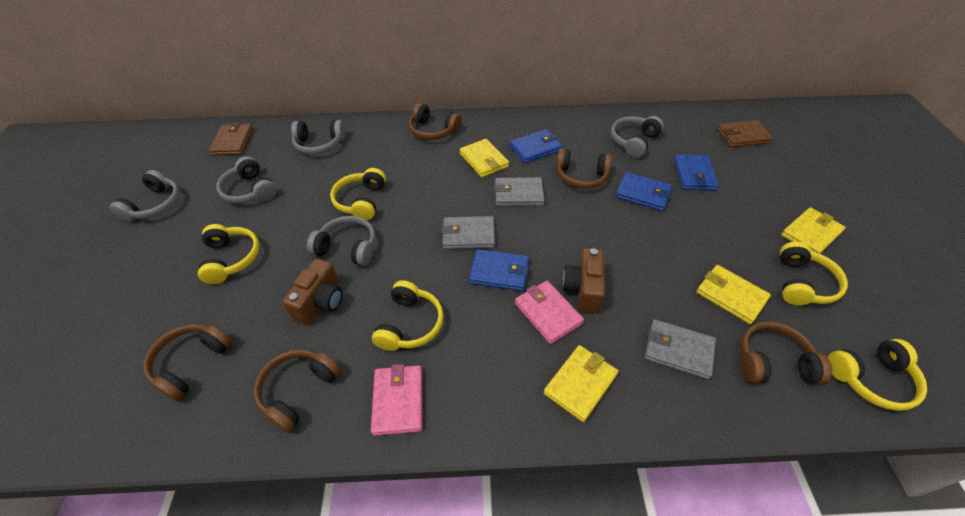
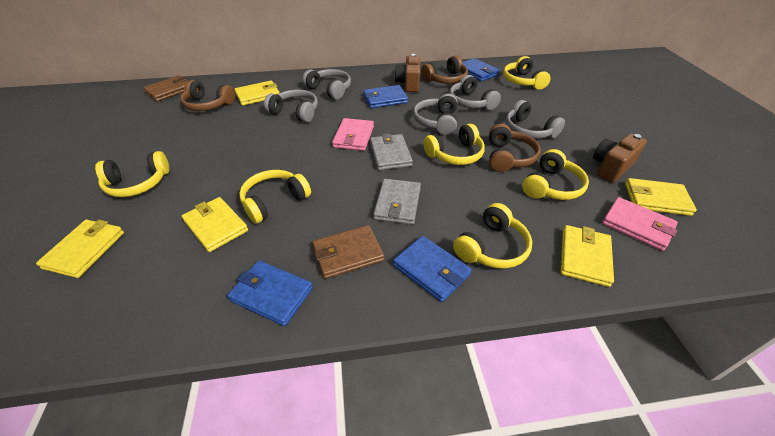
brown headphones: 5 -> 3
grey wallet: 3 -> 2
yellow headphones: 5 -> 6
yellow wallet: 4 -> 5

